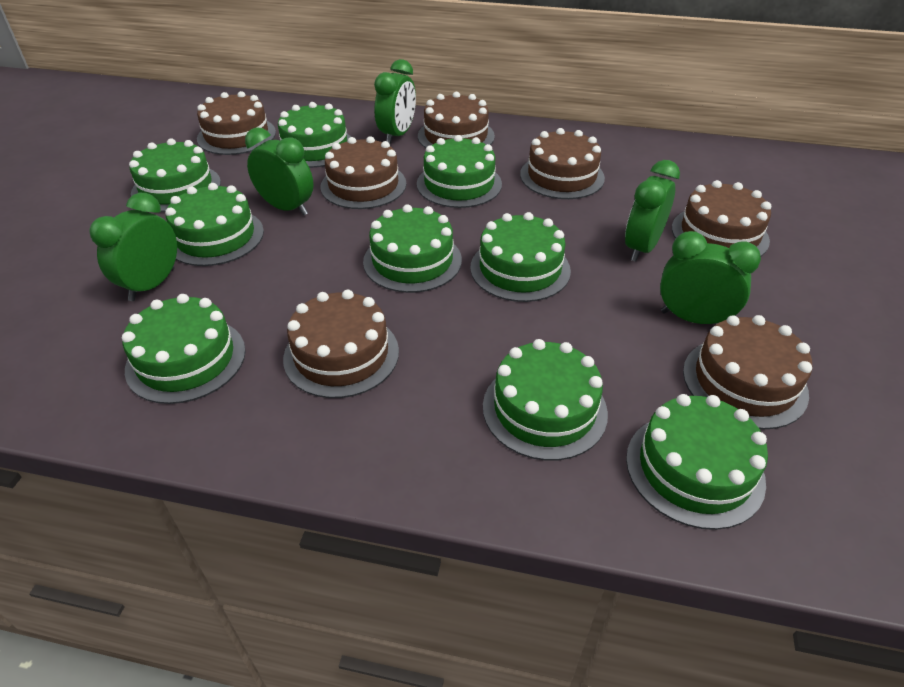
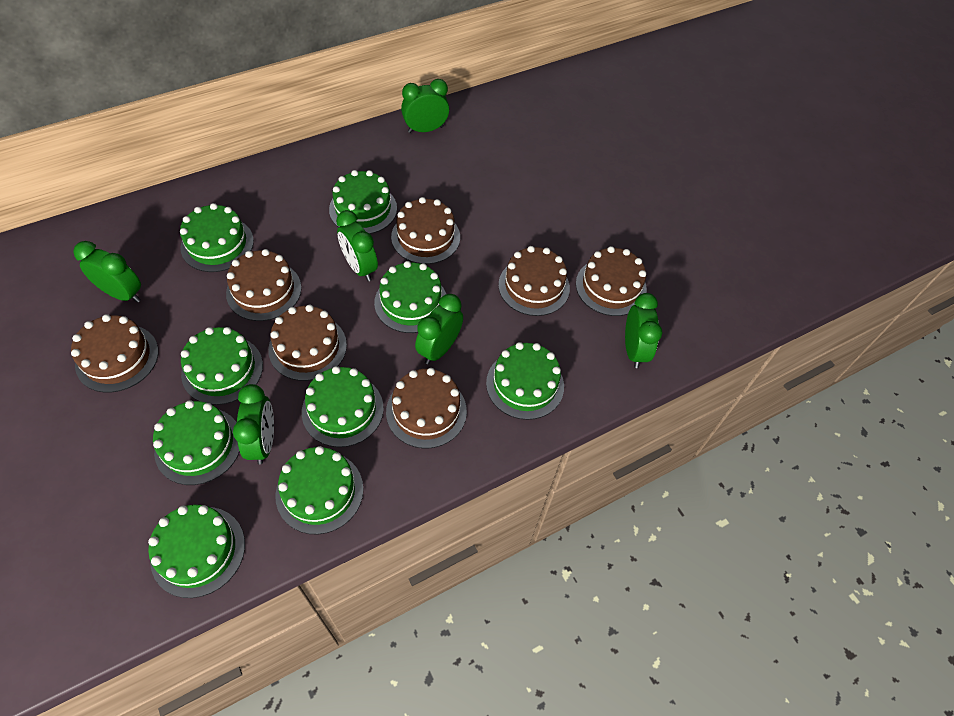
green clock: 5 -> 6

